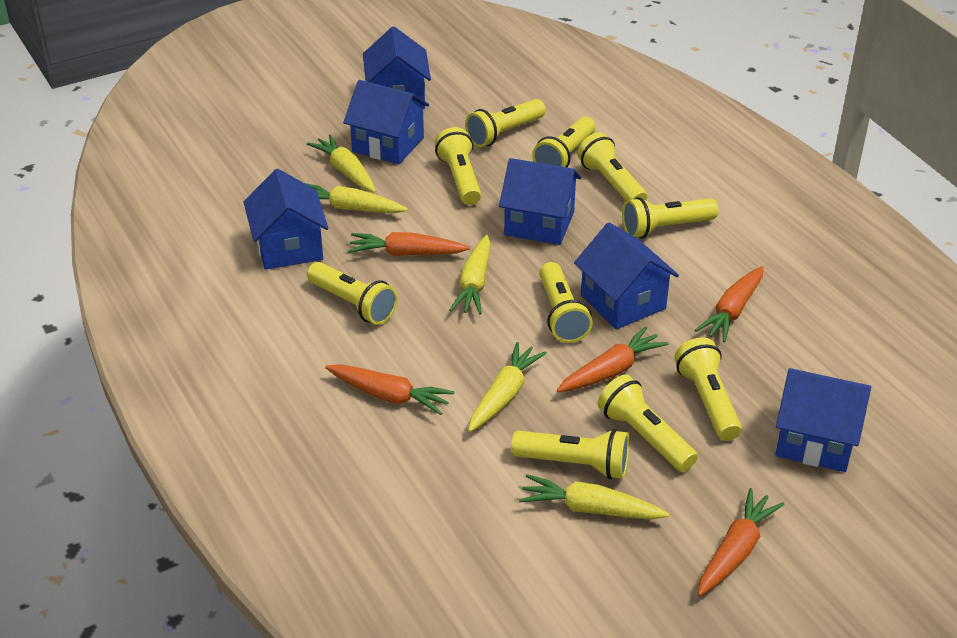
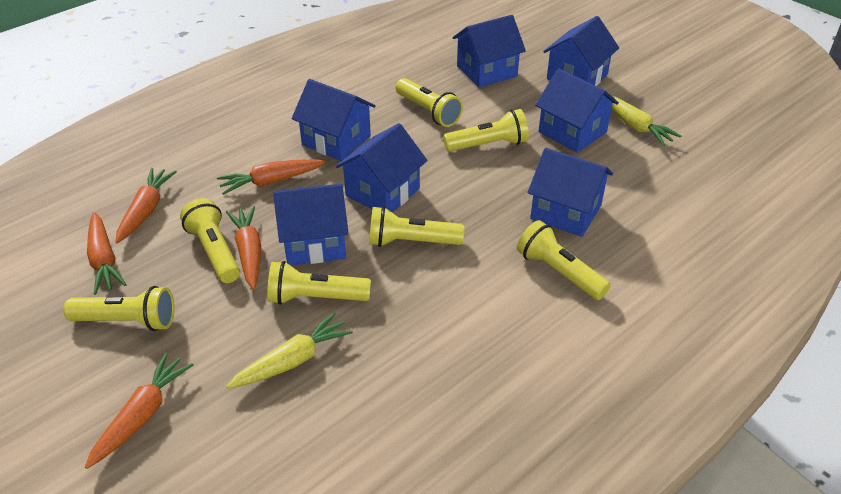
blue house: 6 -> 7
yellow carrot: 5 -> 2
yellow flashlight: 10 -> 7

